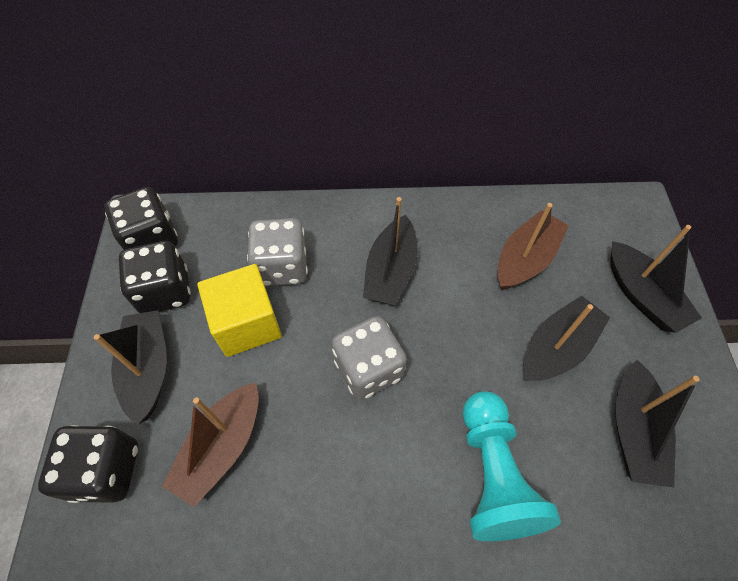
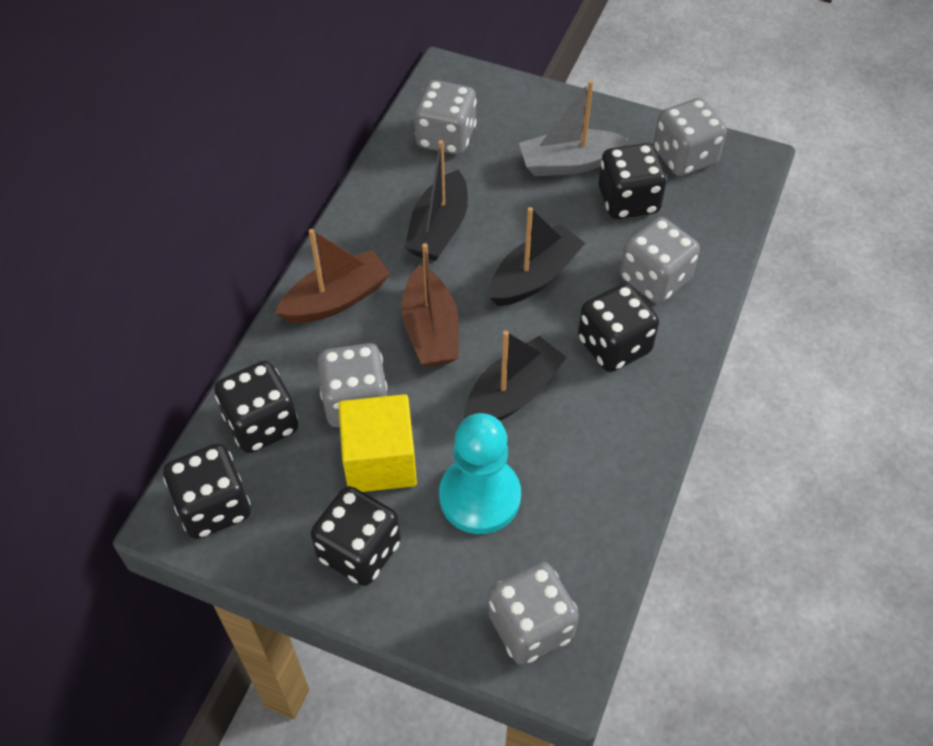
black boat: 5 -> 3
black dice: 3 -> 5
grey boat: 0 -> 1
grey dice: 2 -> 5

